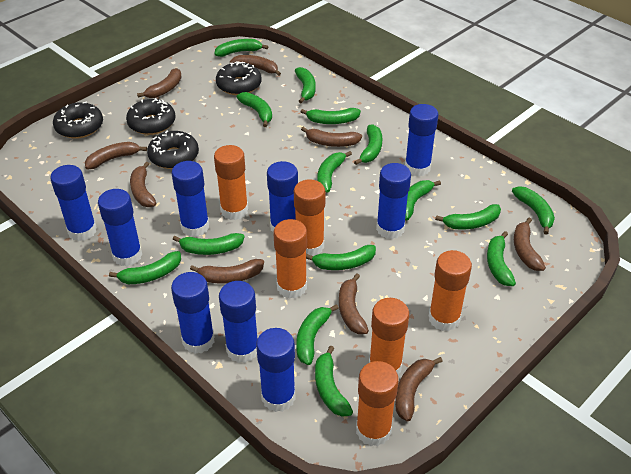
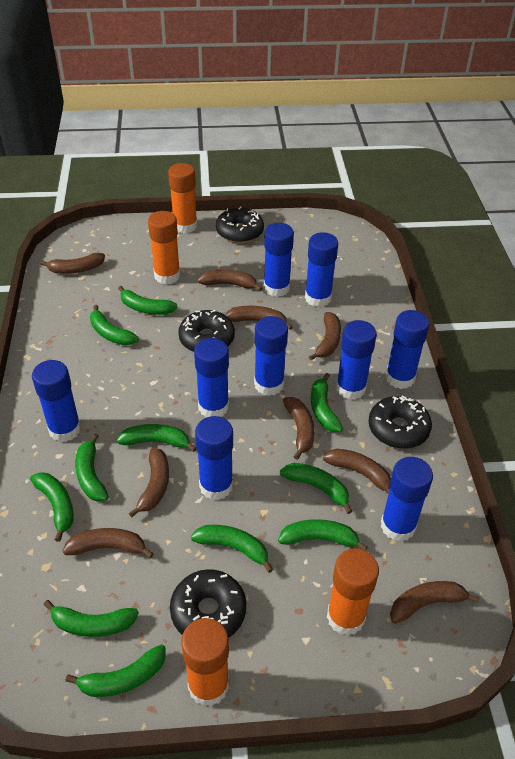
green banana: 15 -> 11
orange glue stick: 6 -> 4

